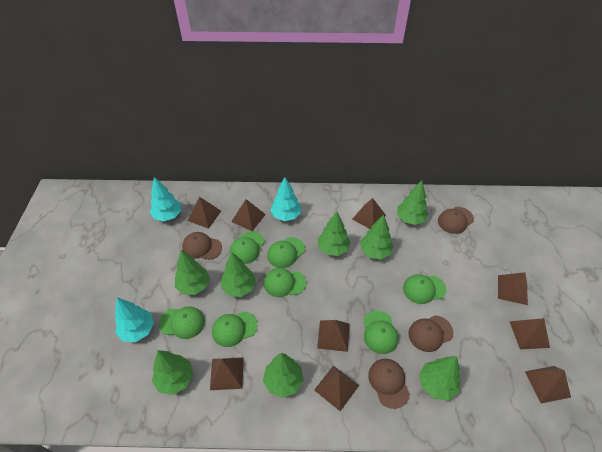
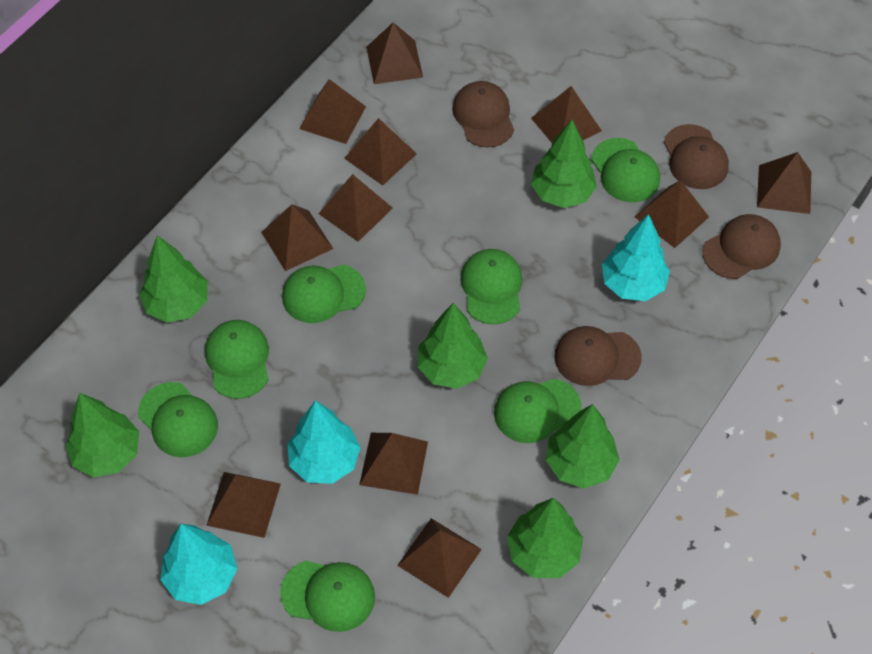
brown pyramid: 9 -> 11
green tree: 8 -> 6

